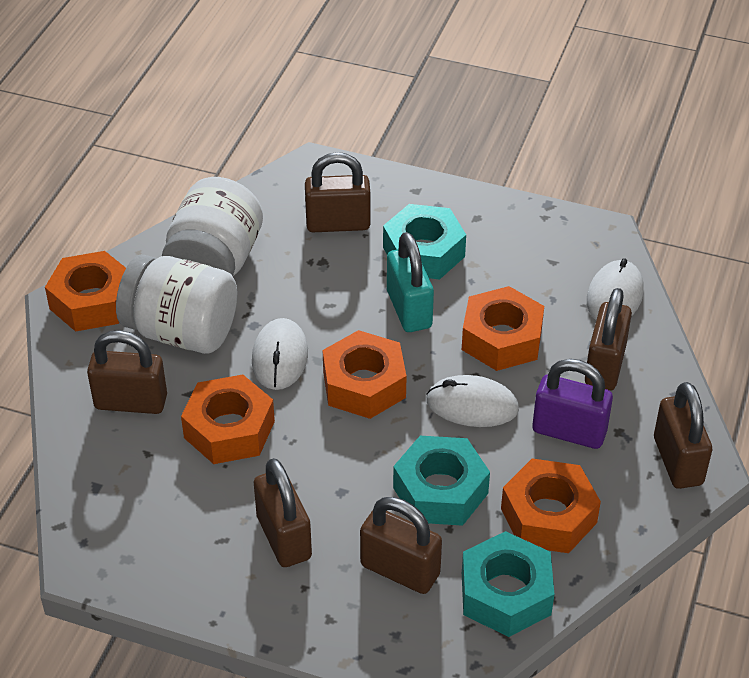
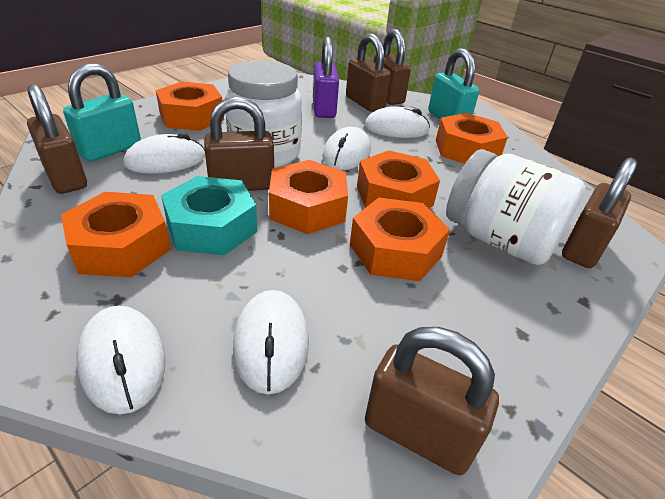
orange nut: 5 -> 6
turquoise nut: 3 -> 1
turquoise padlock: 1 -> 2
white mouse: 3 -> 5

